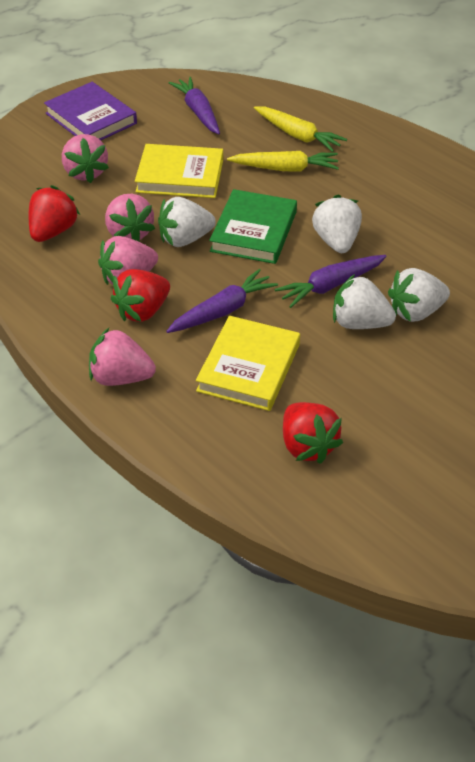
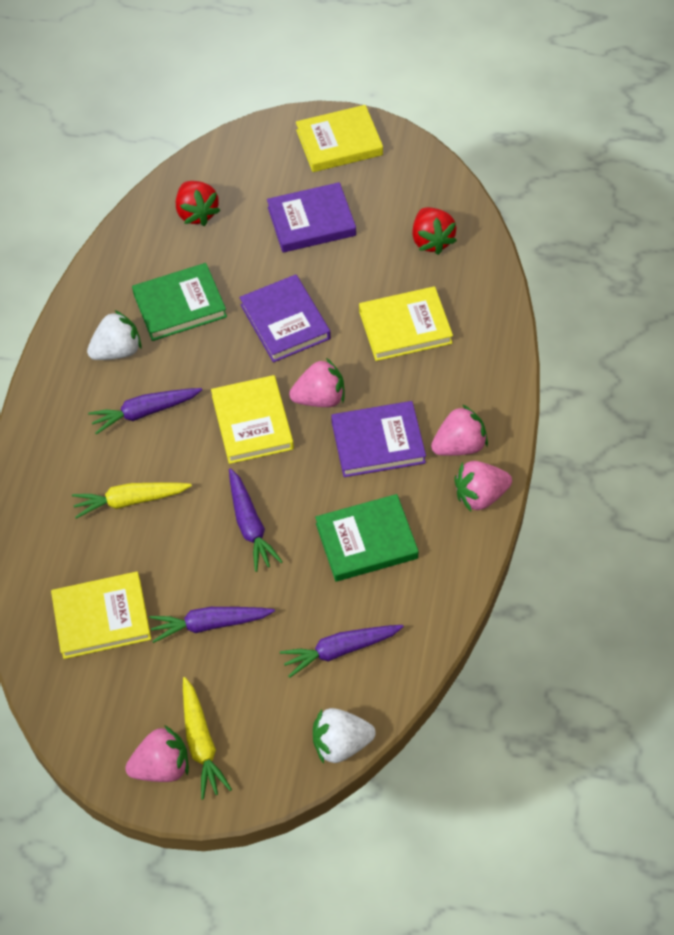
green book: 1 -> 2
purple book: 1 -> 3
purple carrot: 3 -> 4
red strawberry: 3 -> 2
white strawberry: 4 -> 2
yellow book: 2 -> 4

